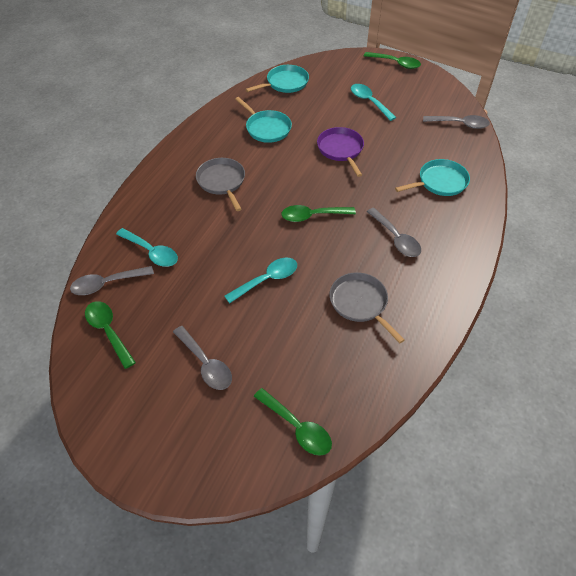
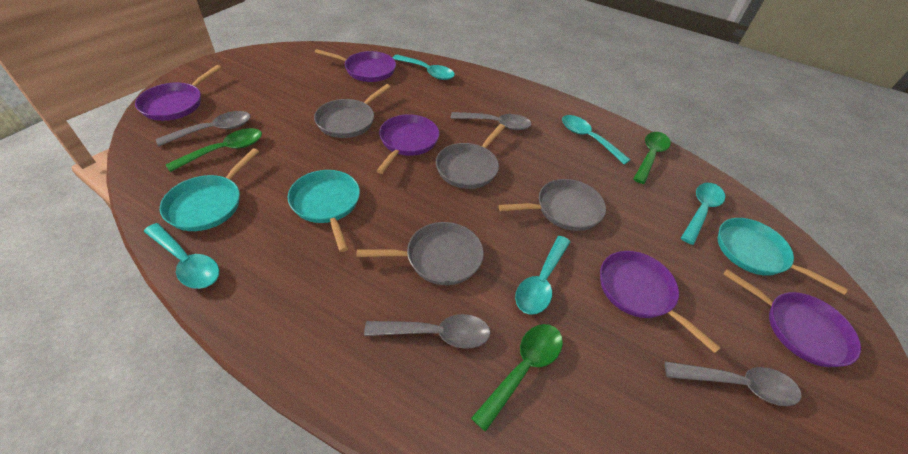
green spoon: 4 -> 3
grey pan: 2 -> 4
purple pan: 1 -> 5
turquoise spoon: 3 -> 5

